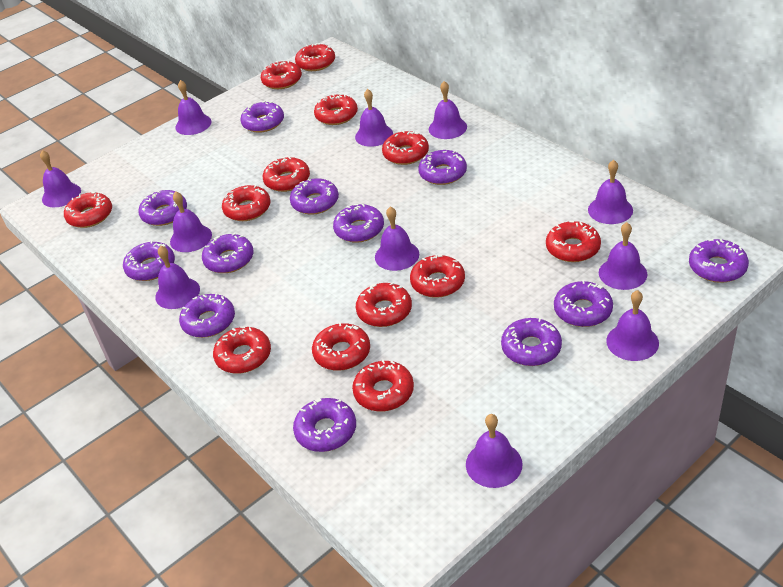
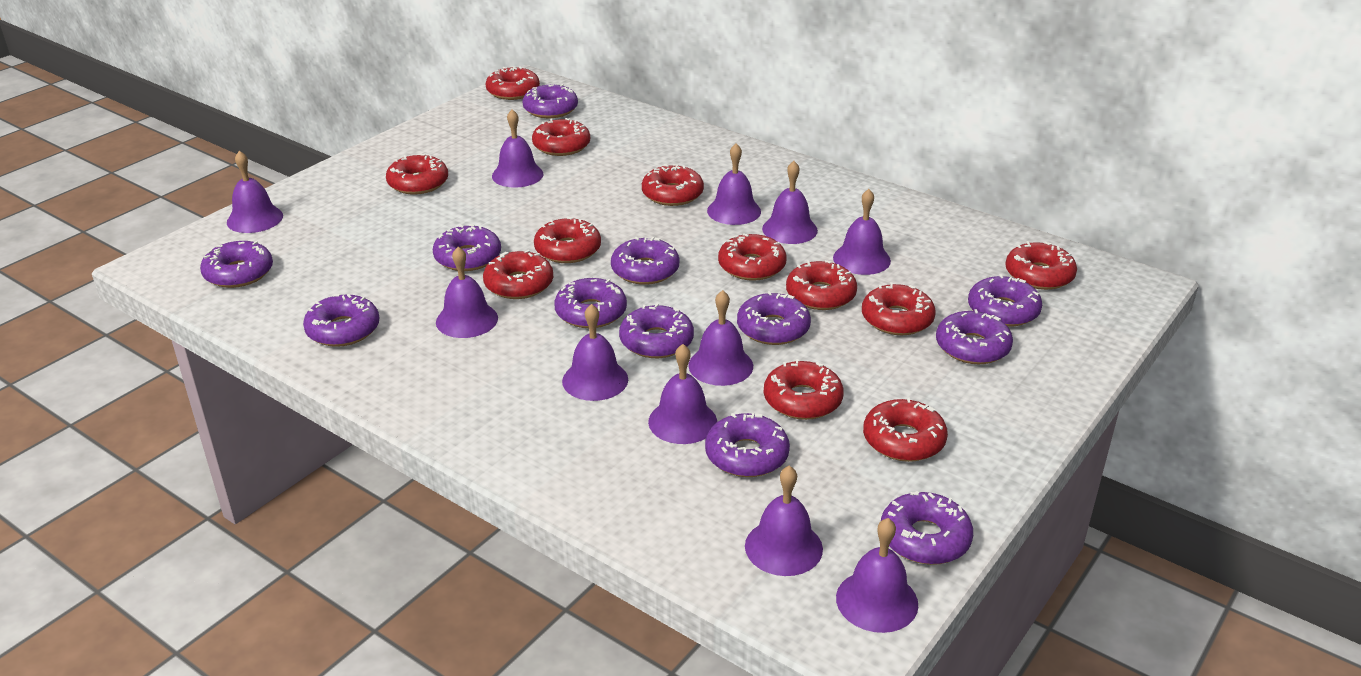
red donut: 13 -> 12

